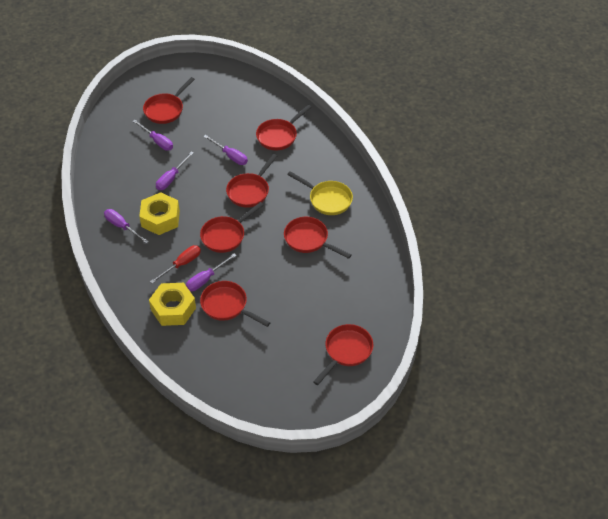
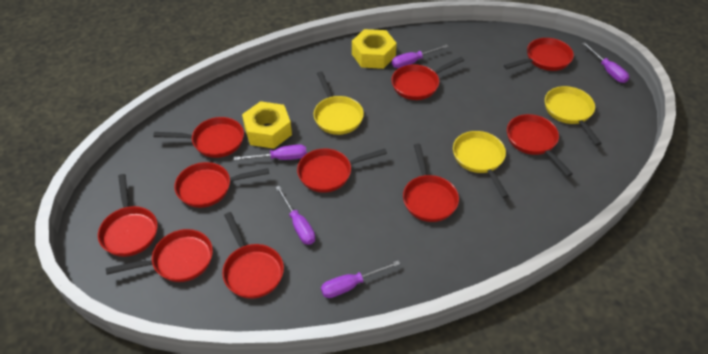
red pan: 7 -> 10
red screwdriver: 1 -> 0
yellow pan: 1 -> 3

